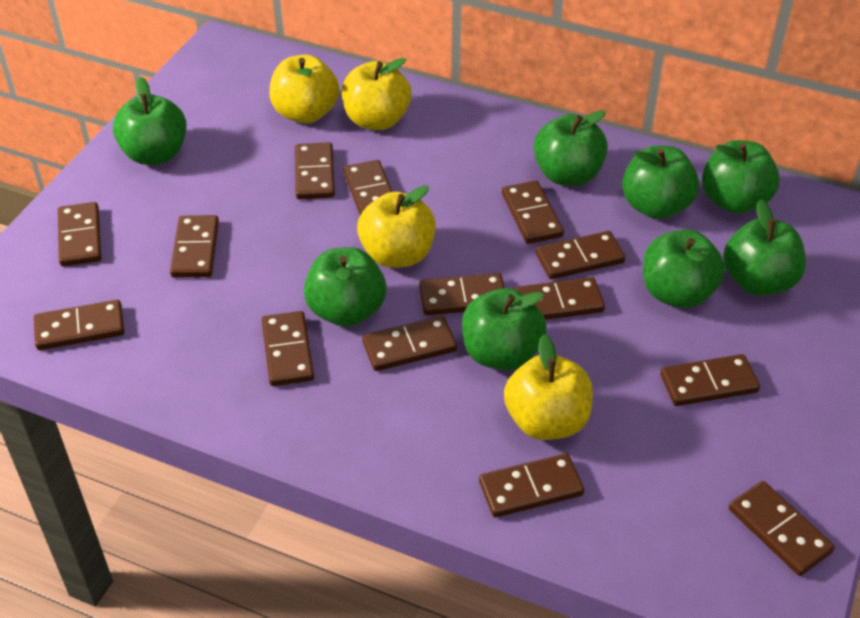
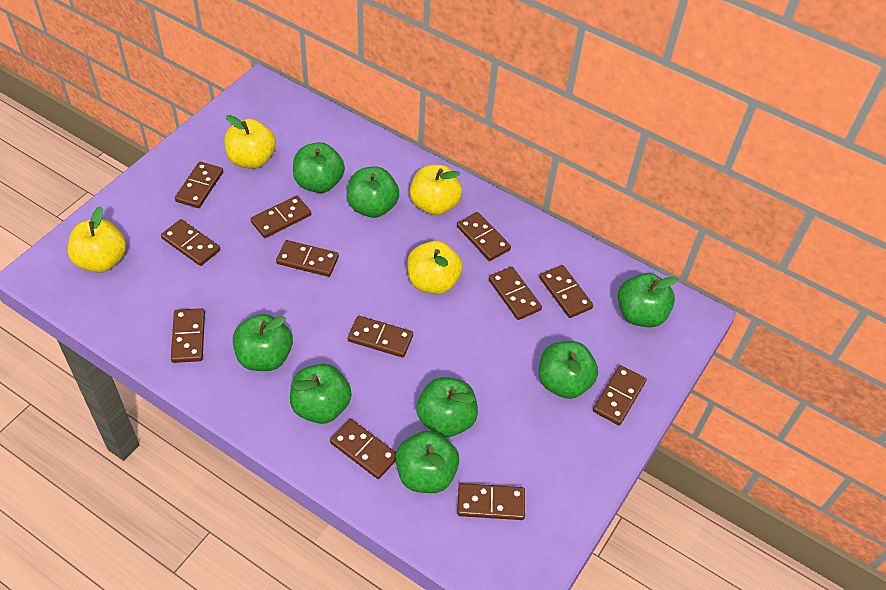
brown domino: 14 -> 12

